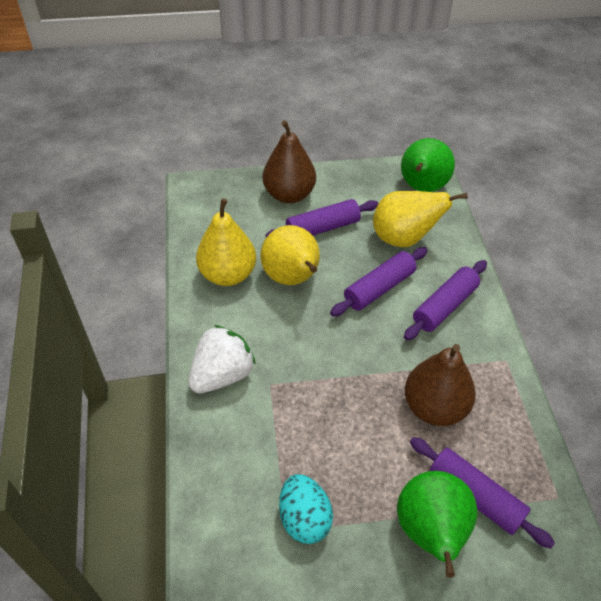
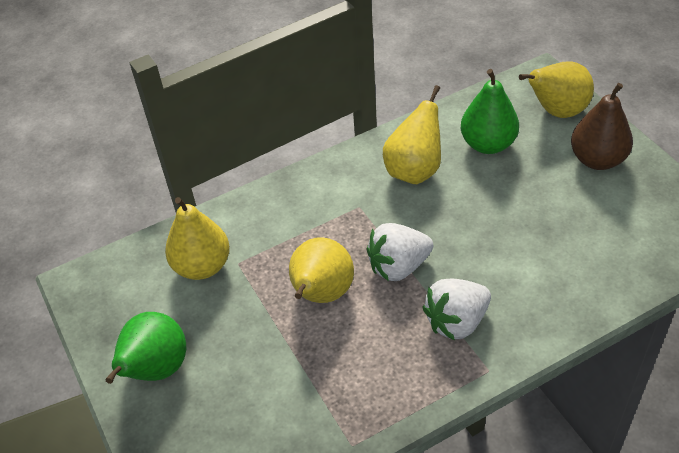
brown pear: 2 -> 1
purple rolling pin: 4 -> 0
turquoise egg: 1 -> 0
white strawberry: 1 -> 2
yellow pear: 3 -> 4

